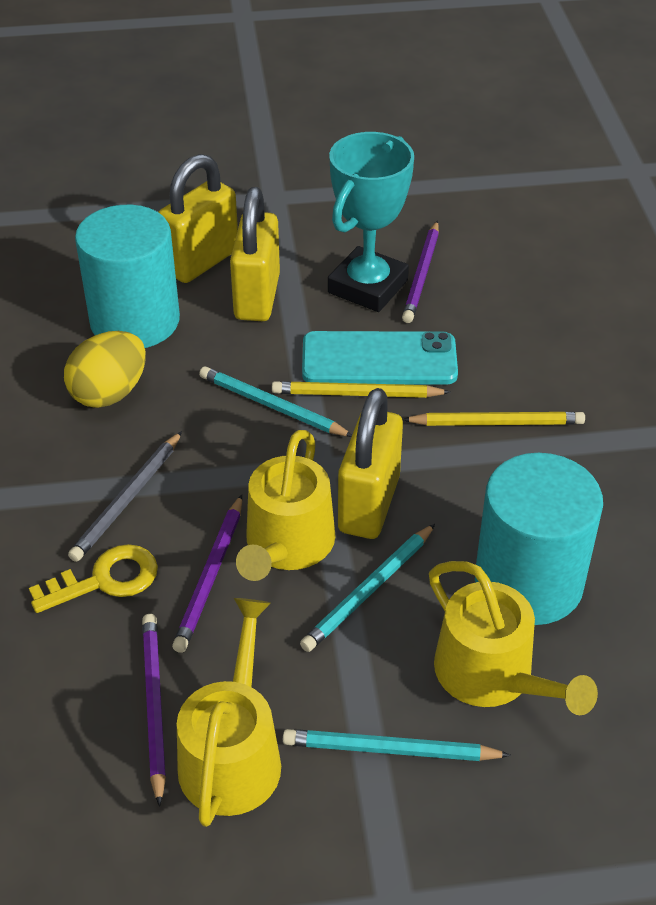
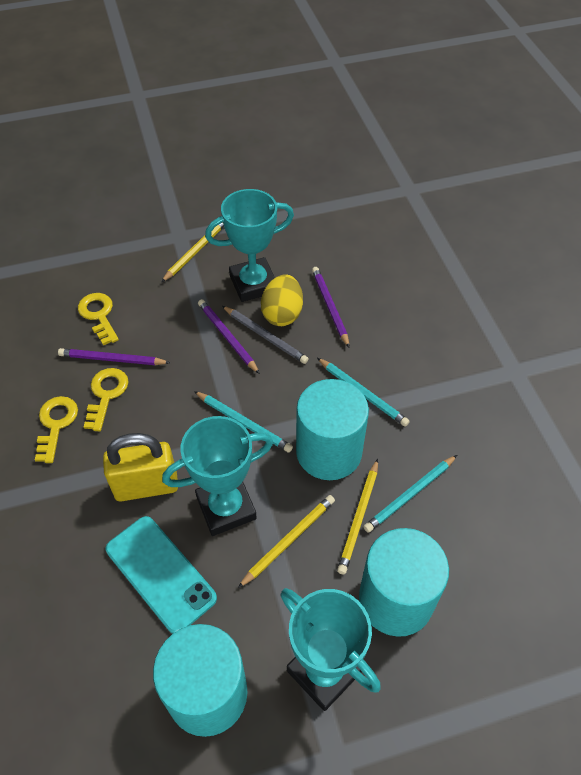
turquoise cylinder: 2 -> 3
turquoise trophy: 1 -> 3
yellow key: 1 -> 3
yellow padlock: 3 -> 1
yellow pencil: 2 -> 3
yellow watering can: 3 -> 0

